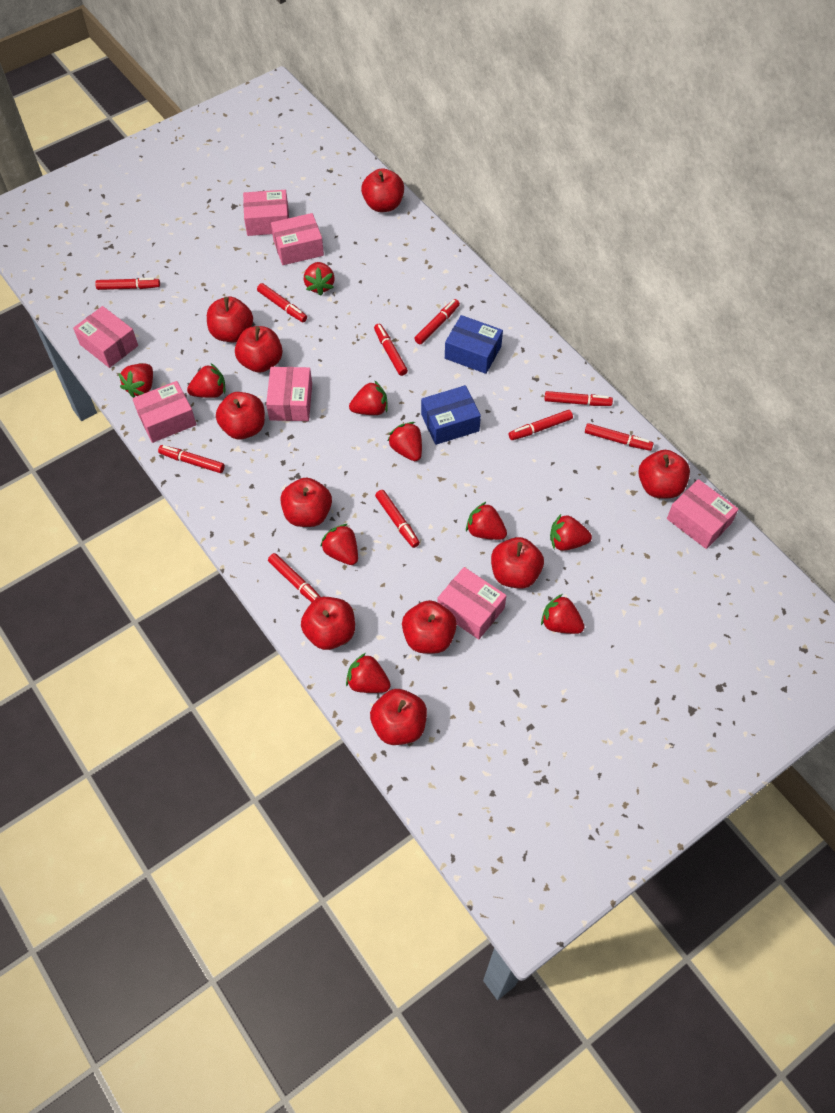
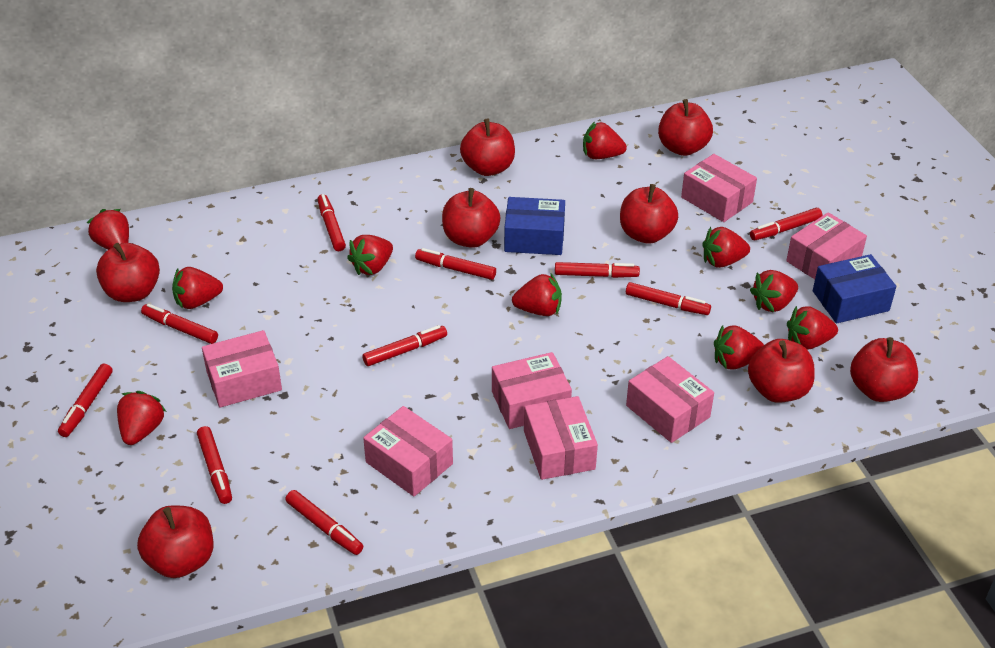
red apple: 10 -> 8

